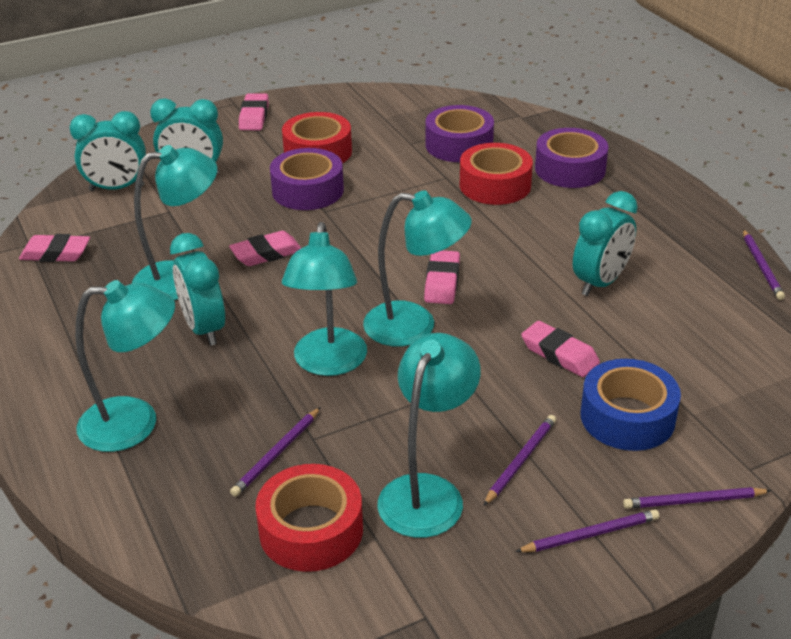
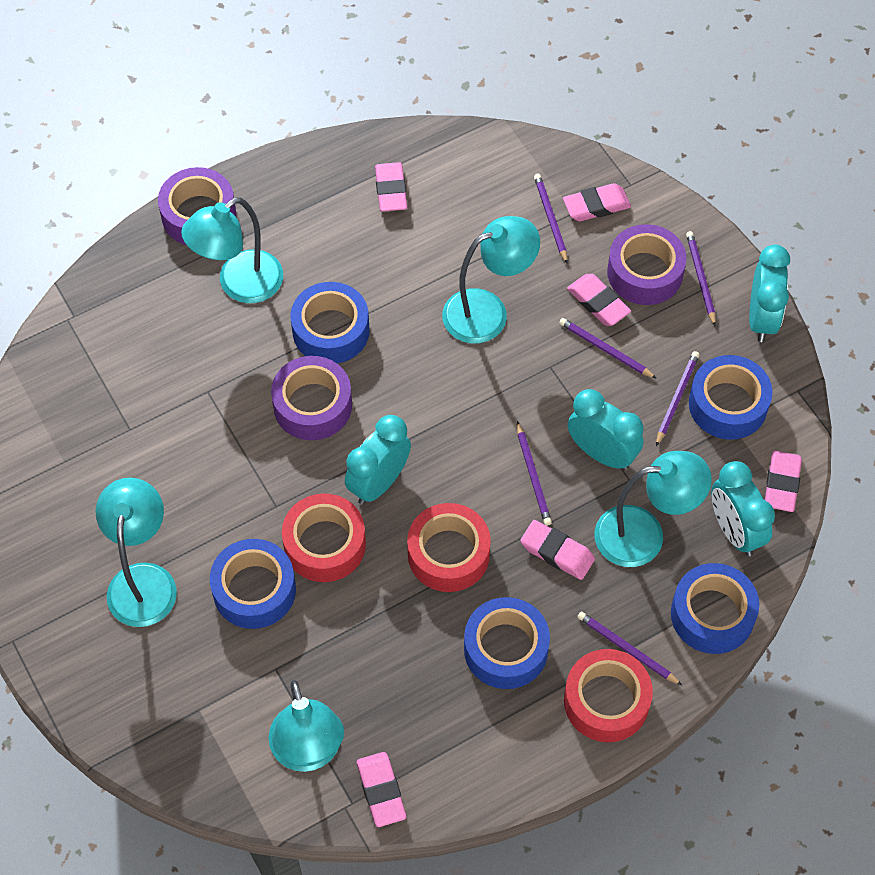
blue tape: 1 -> 5
pink eraser: 5 -> 6
purple pencil: 5 -> 6

